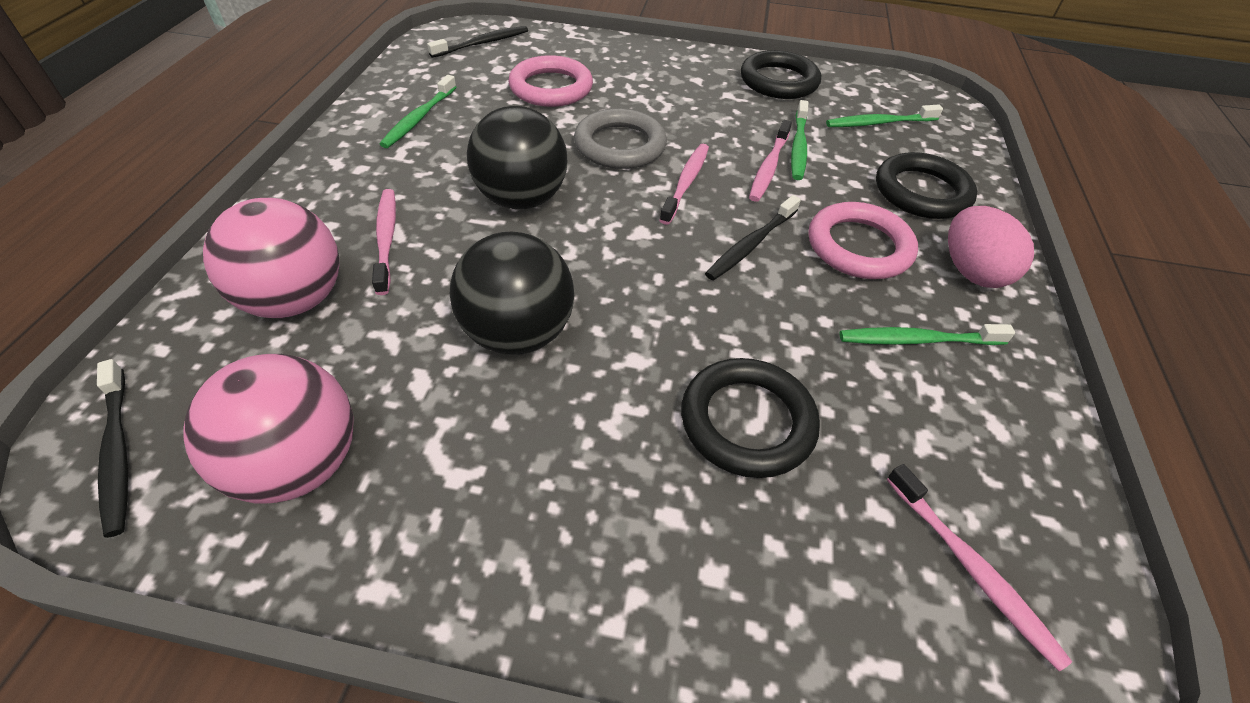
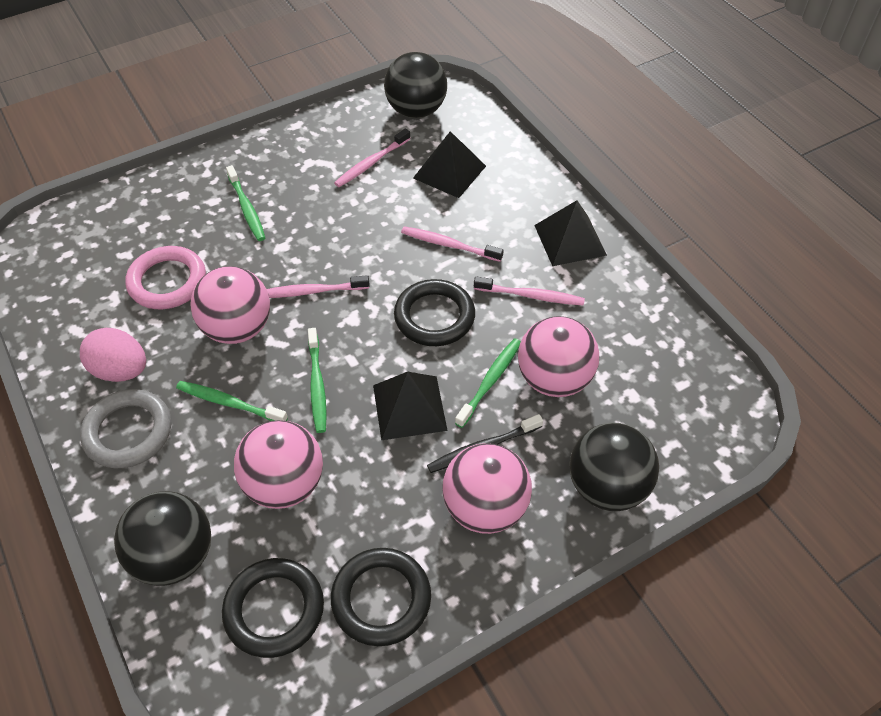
black ball: 2 -> 3
black pyramid: 0 -> 3
black toothbrush: 3 -> 1
pink ball: 2 -> 4
pink ring: 2 -> 1

